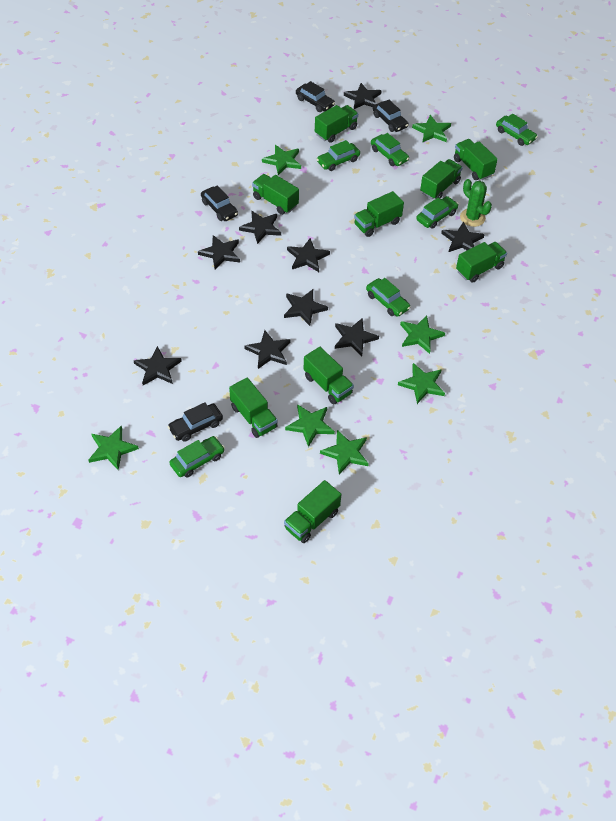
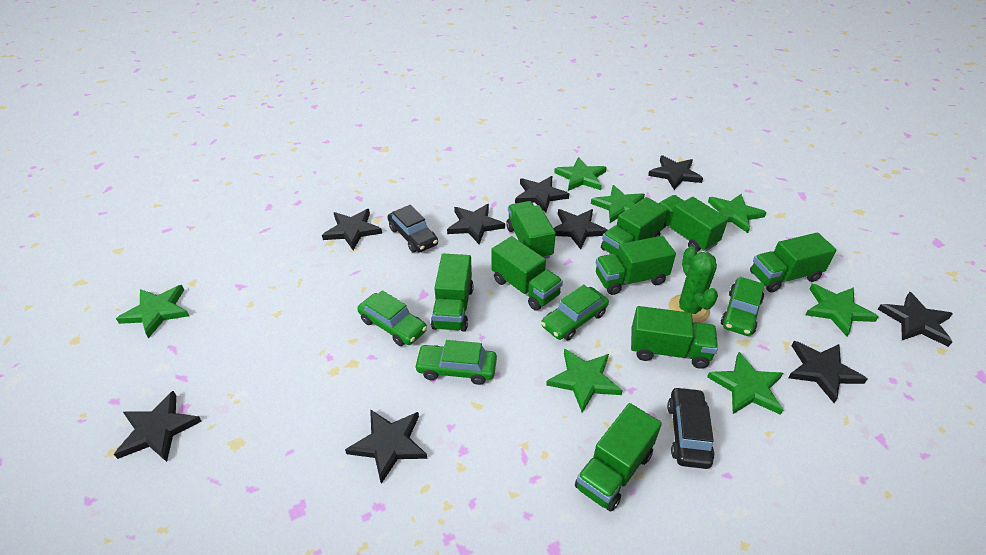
black car: 4 -> 2
green car: 6 -> 4

